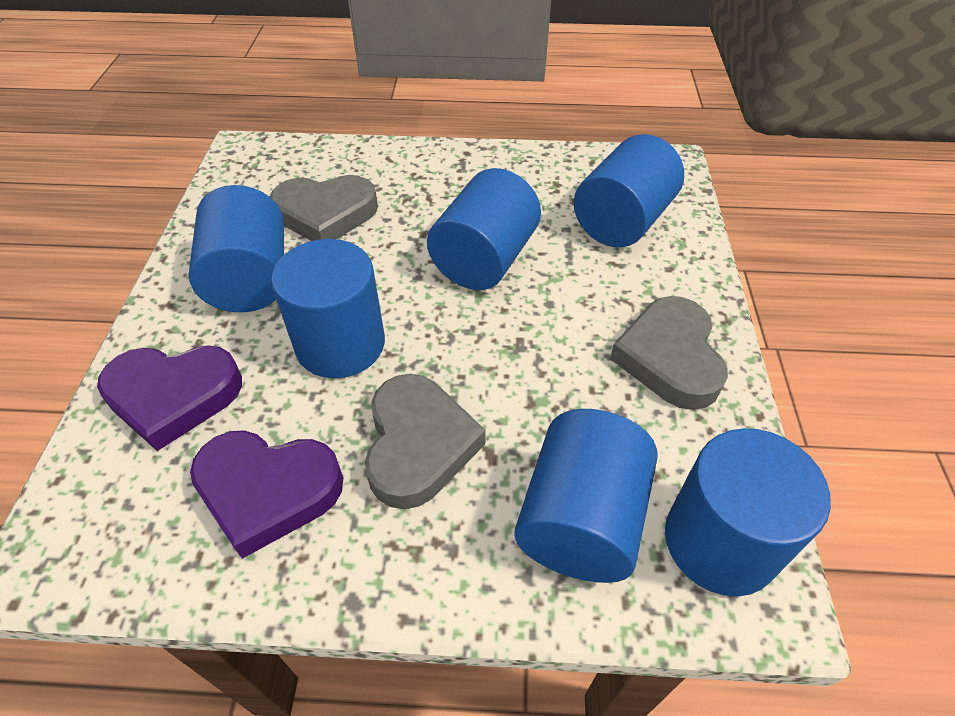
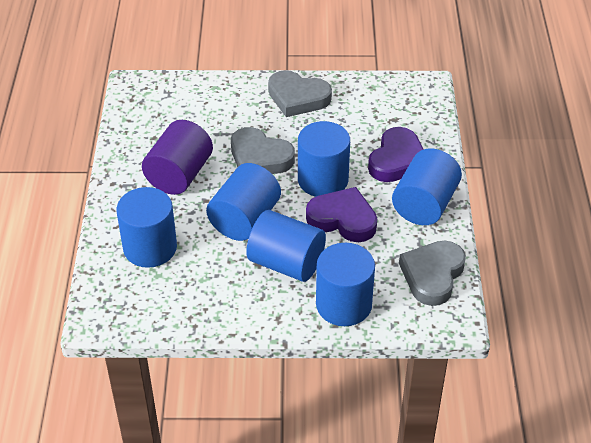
purple cylinder: 0 -> 1

